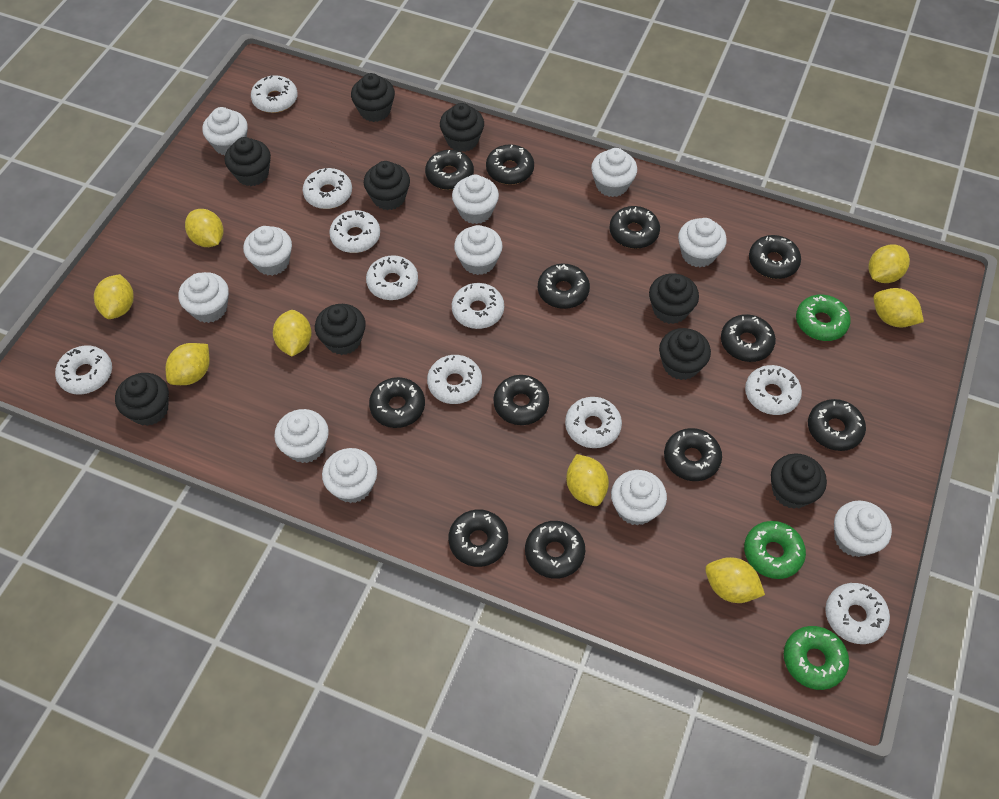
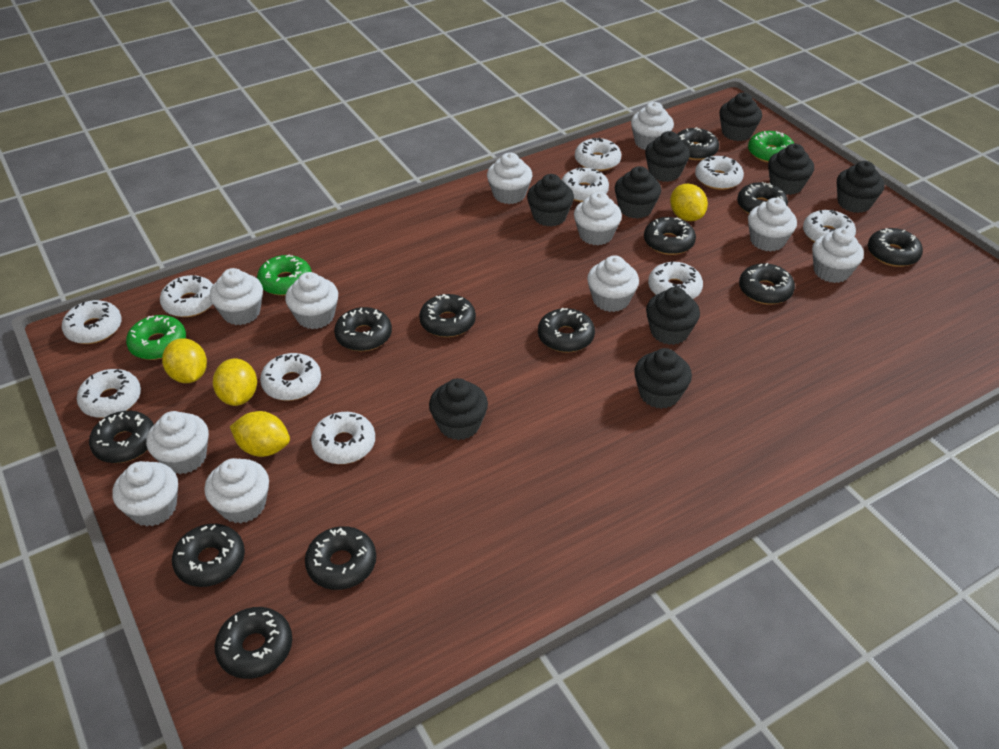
yellow lemon: 8 -> 4

